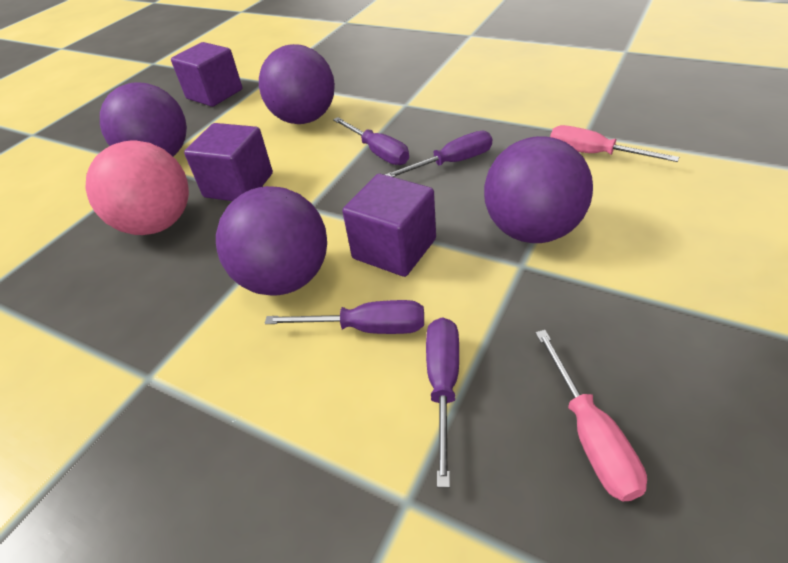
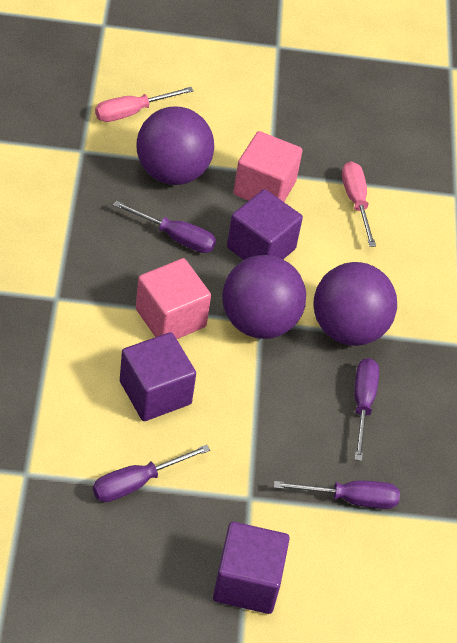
pink ball: 1 -> 0
pink cube: 0 -> 2
purple ball: 4 -> 3

